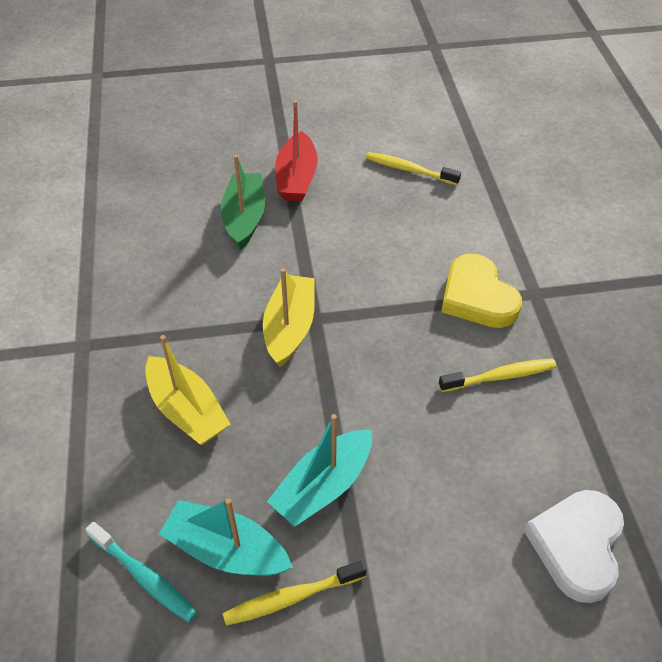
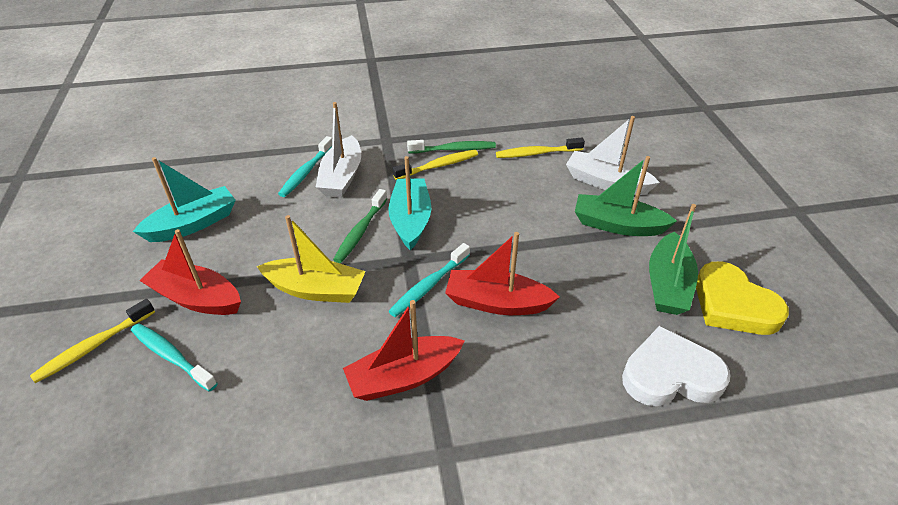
green boat: 1 -> 2
green toothbrush: 0 -> 2
red boat: 1 -> 3
turquoise toothbrush: 1 -> 3
white boat: 0 -> 2
yellow boat: 2 -> 1

